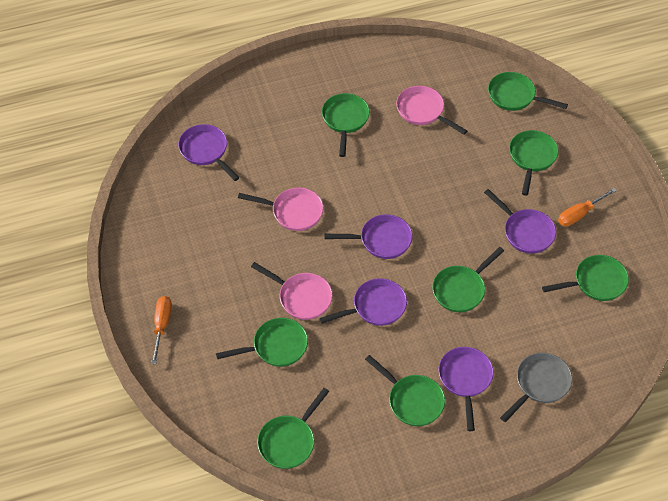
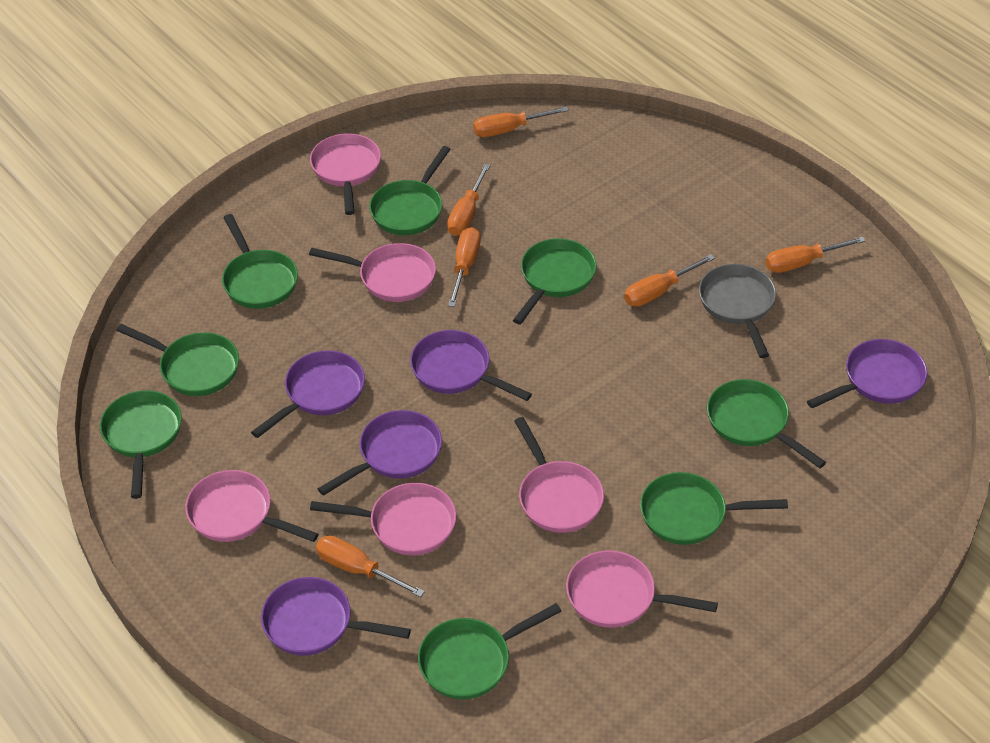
orange screwdriver: 2 -> 6
pink pan: 3 -> 6

